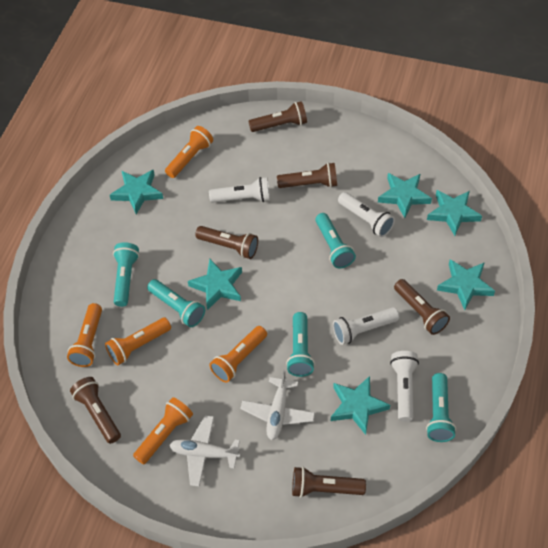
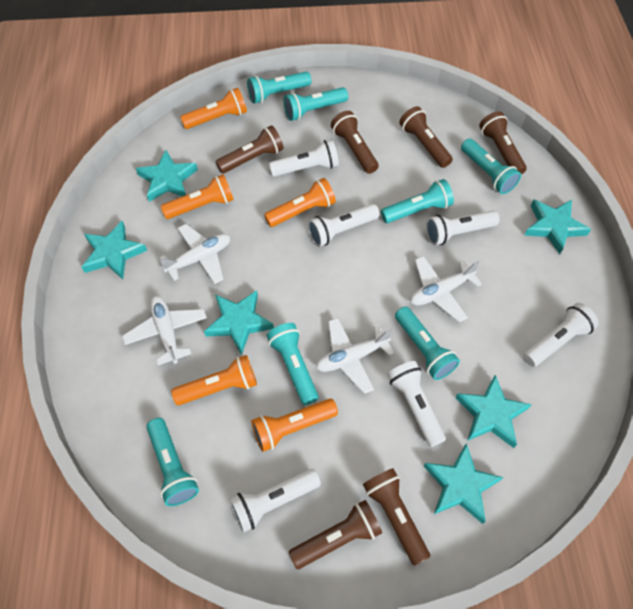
turquoise flashlight: 5 -> 7
white flashlight: 4 -> 6
white plane: 2 -> 4

